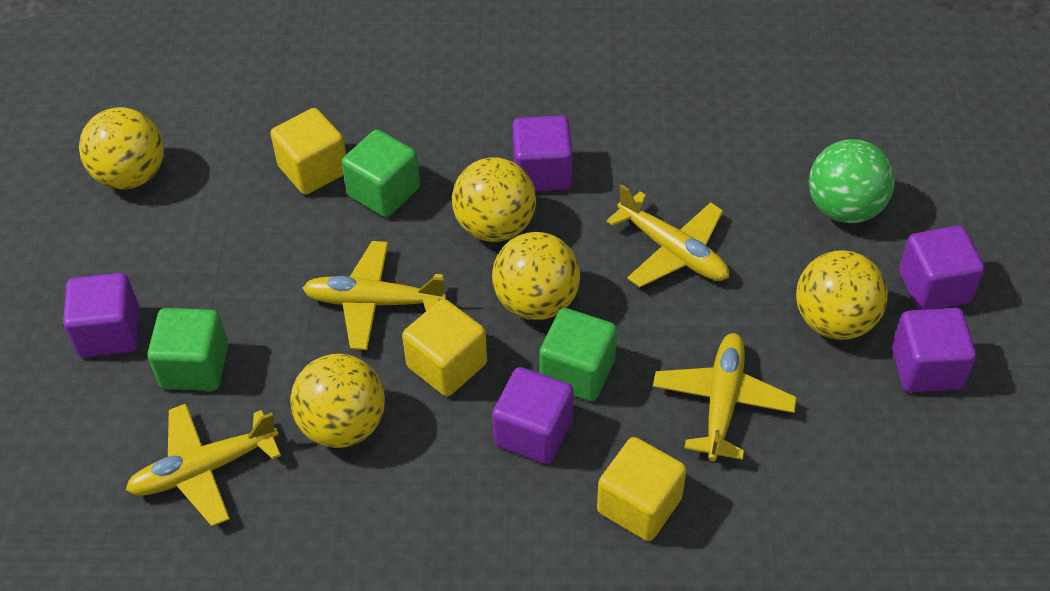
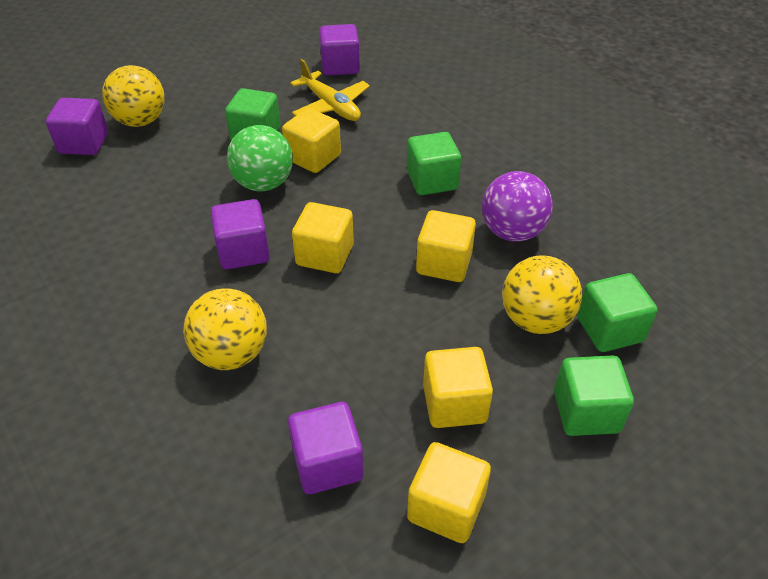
green cube: 3 -> 4
purple ball: 0 -> 1
purple cube: 5 -> 4
yellow ball: 5 -> 3
yellow cube: 3 -> 5
yellow plane: 4 -> 1

